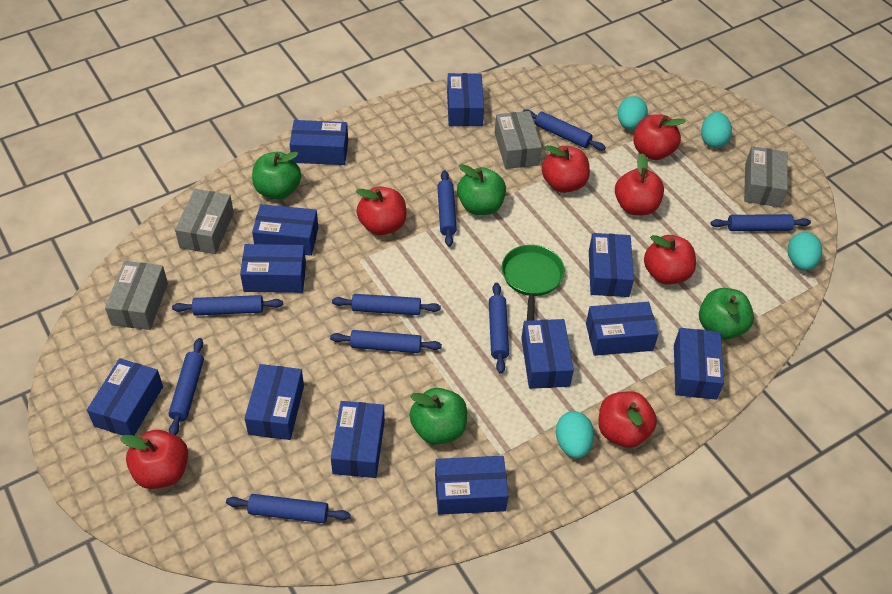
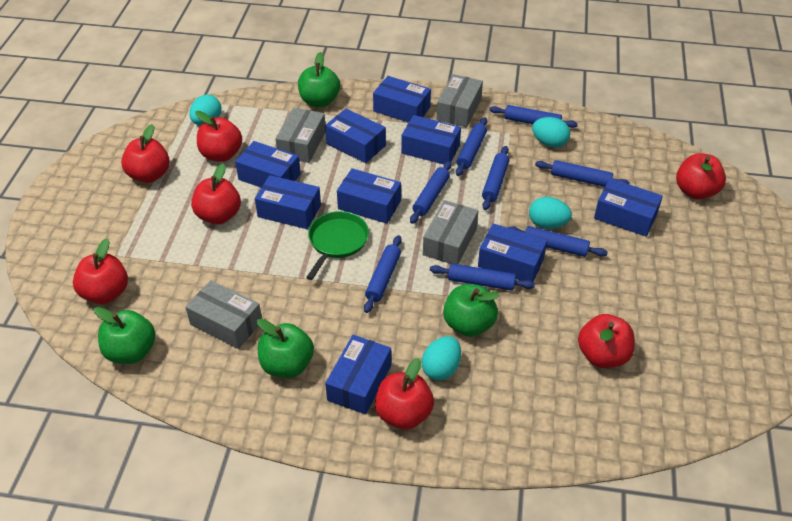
blue box: 12 -> 9
blue rolling pin: 9 -> 8

